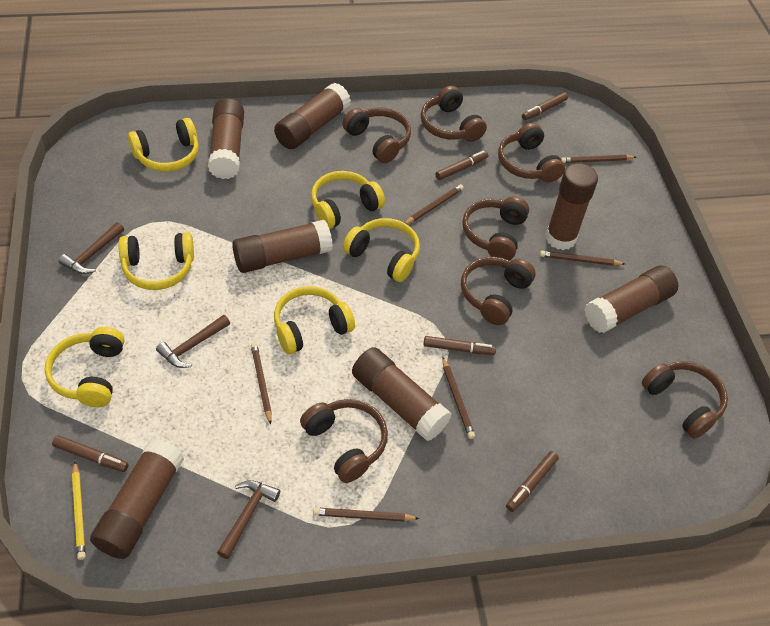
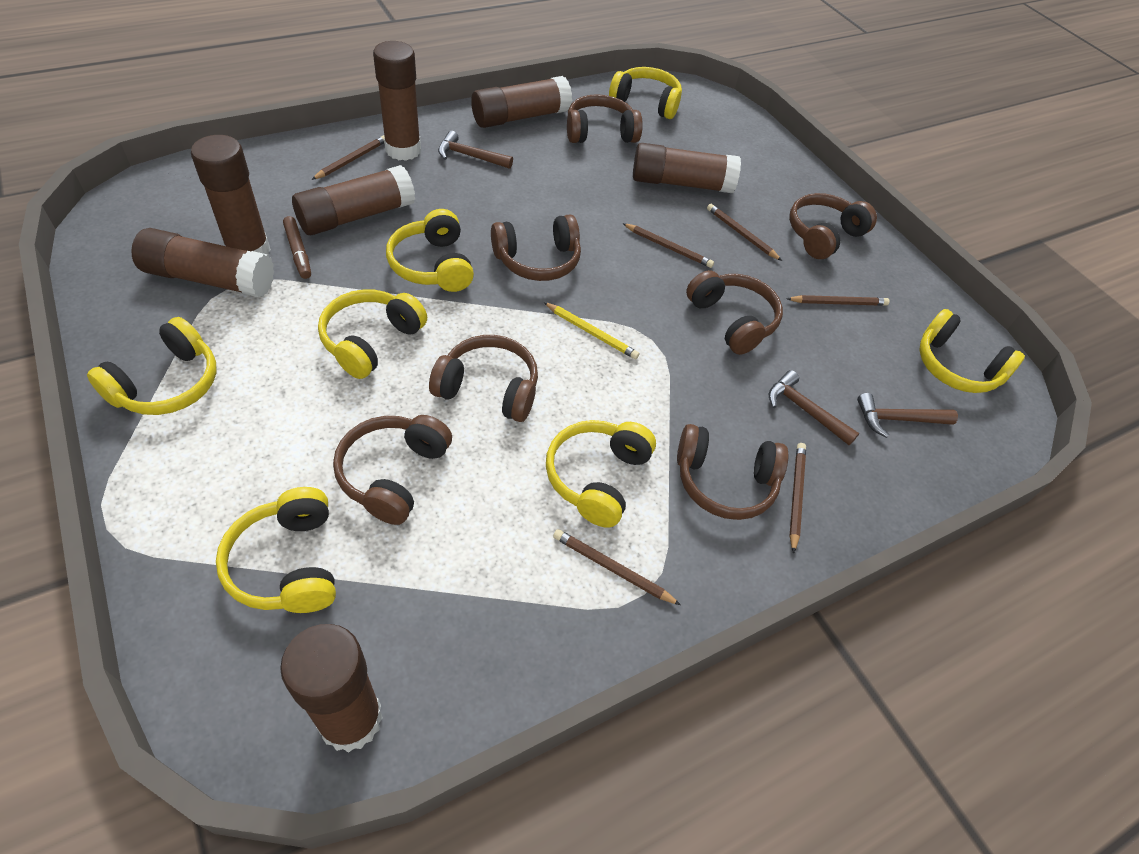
brown marker: 5 -> 1
yellow headphones: 6 -> 7

